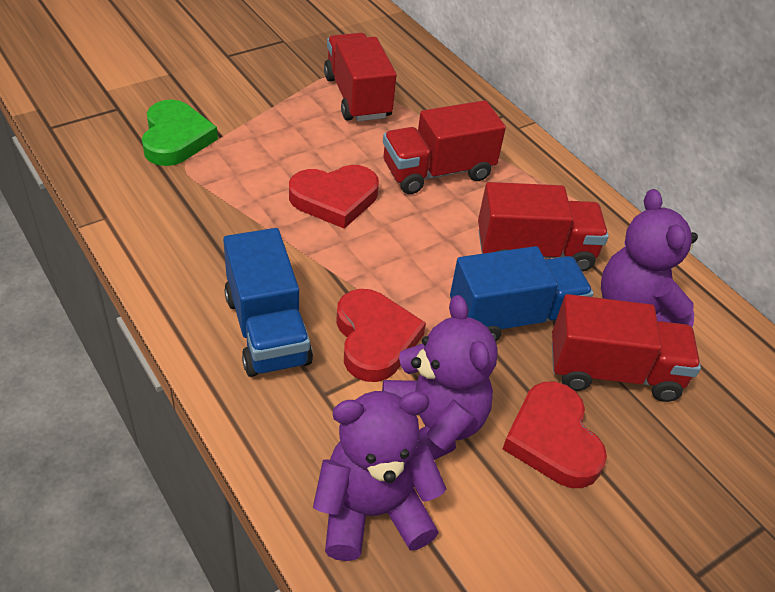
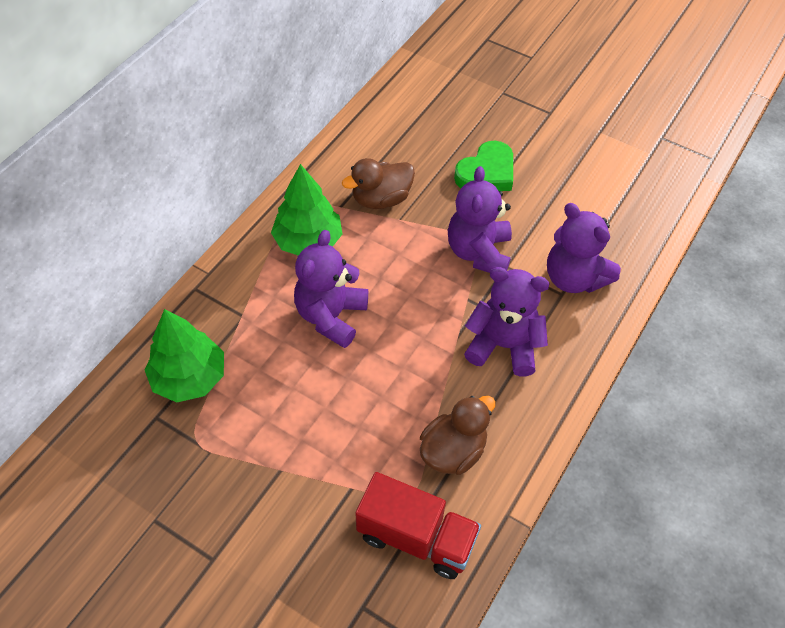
blue truck: 2 -> 0
brown duck: 0 -> 2
green tree: 0 -> 2
purple teddy bear: 3 -> 4
red heart: 3 -> 0
red truck: 4 -> 1

